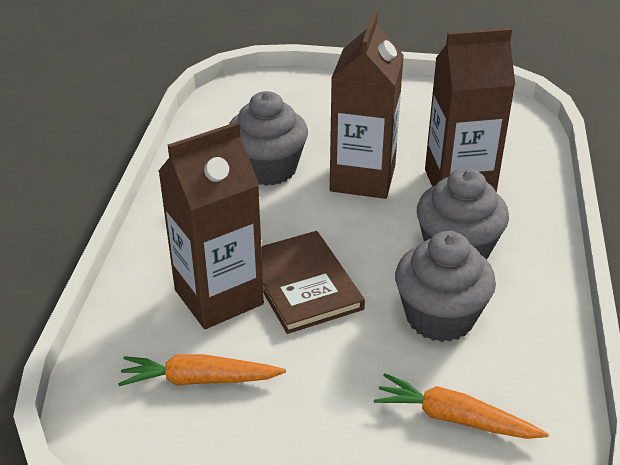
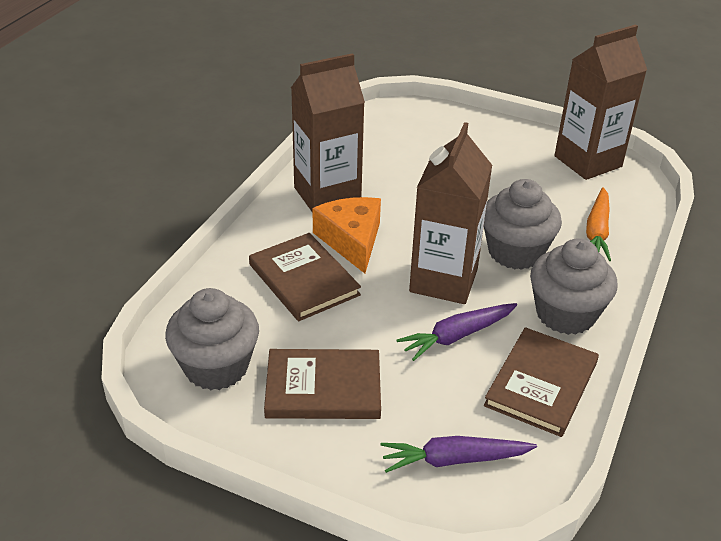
brown book: 1 -> 3
orange carrot: 2 -> 1
orange cheese: 0 -> 1
purple carrot: 0 -> 2

